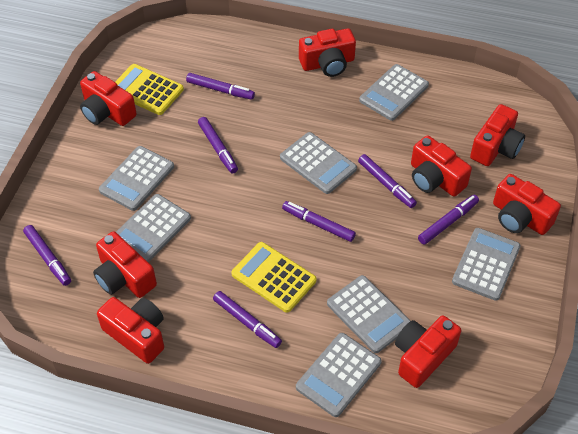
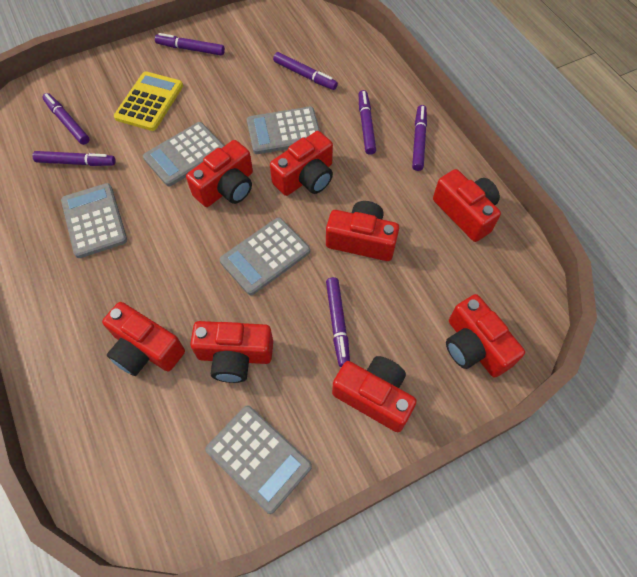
grey calculator: 7 -> 5
yellow calculator: 2 -> 1

